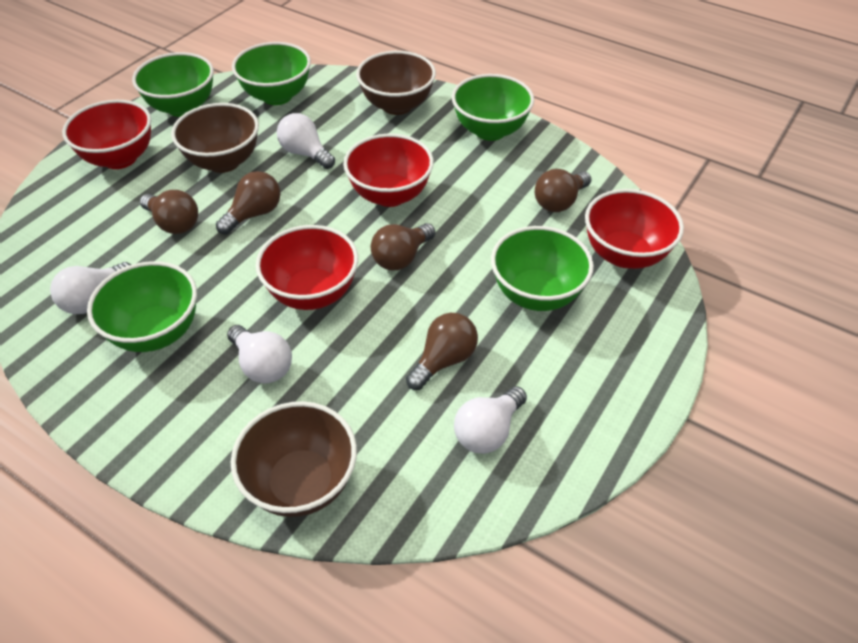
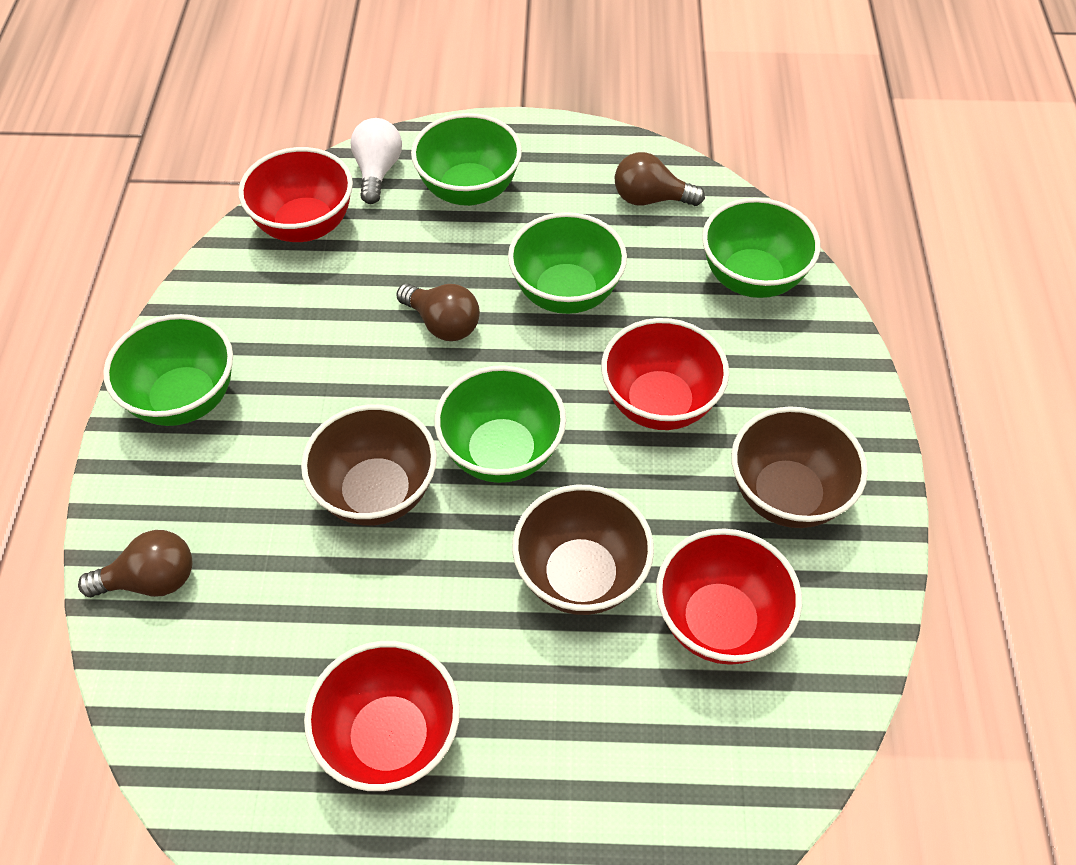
brown light bulb: 5 -> 3
white light bulb: 4 -> 1

